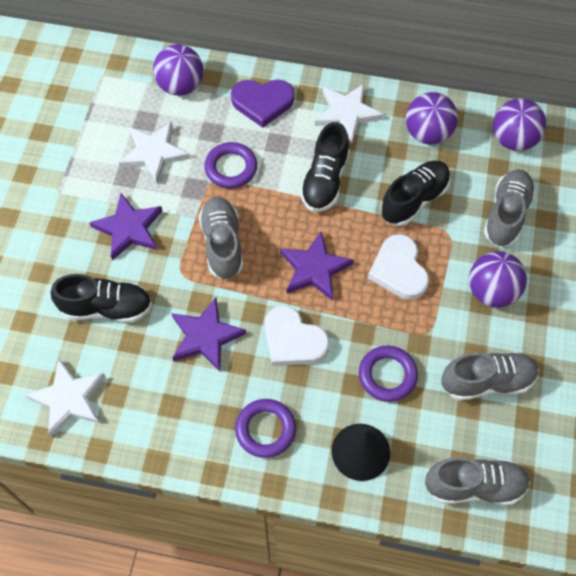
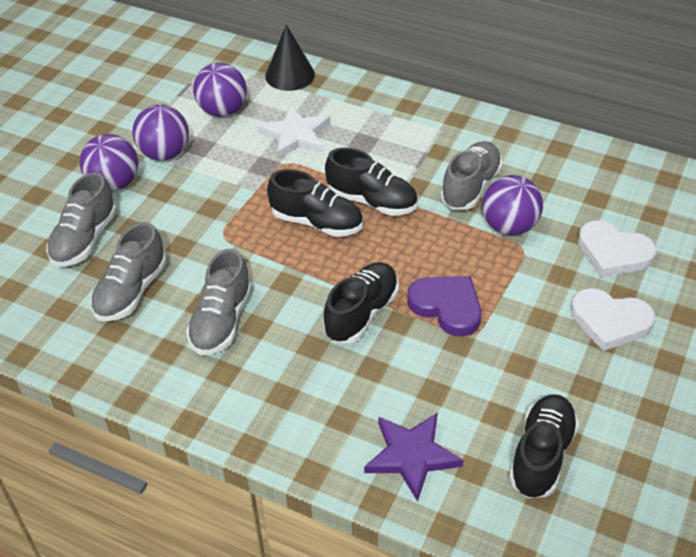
black shoe: 3 -> 4
purple ring: 3 -> 0
purple star: 3 -> 1
white star: 3 -> 1

